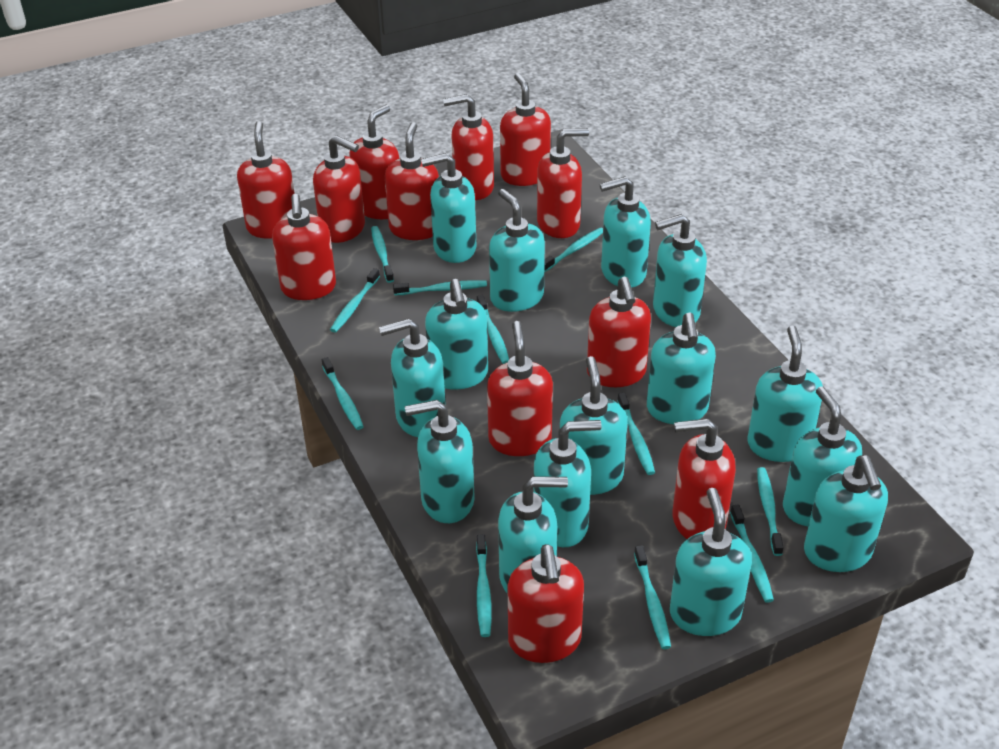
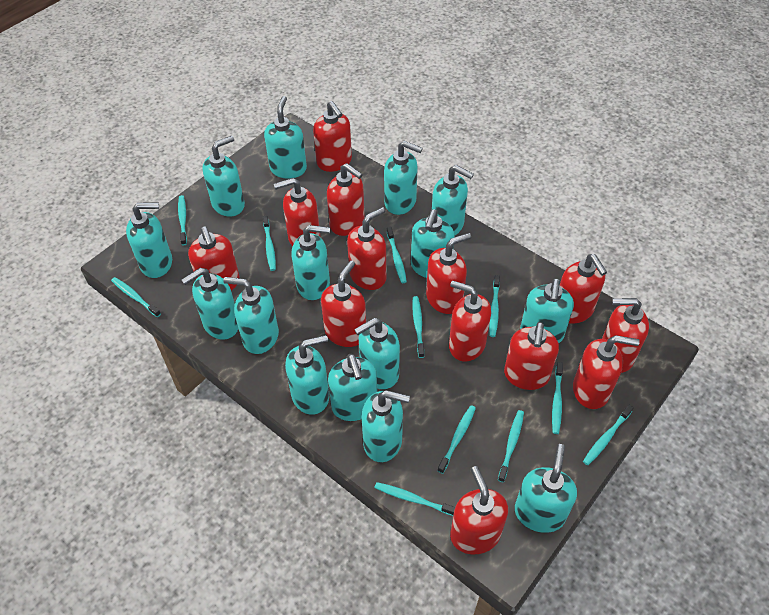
red soap dispenser: 12 -> 13

